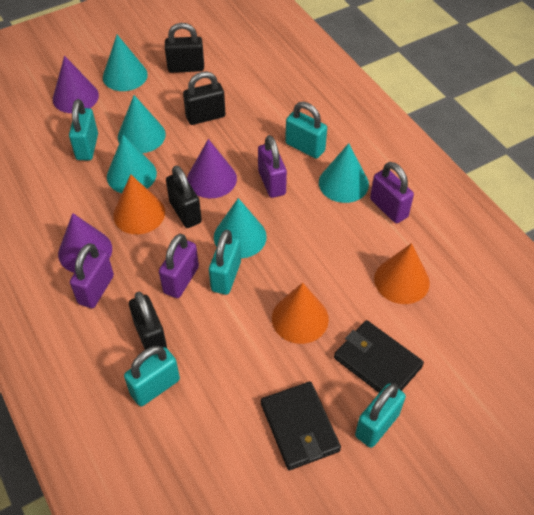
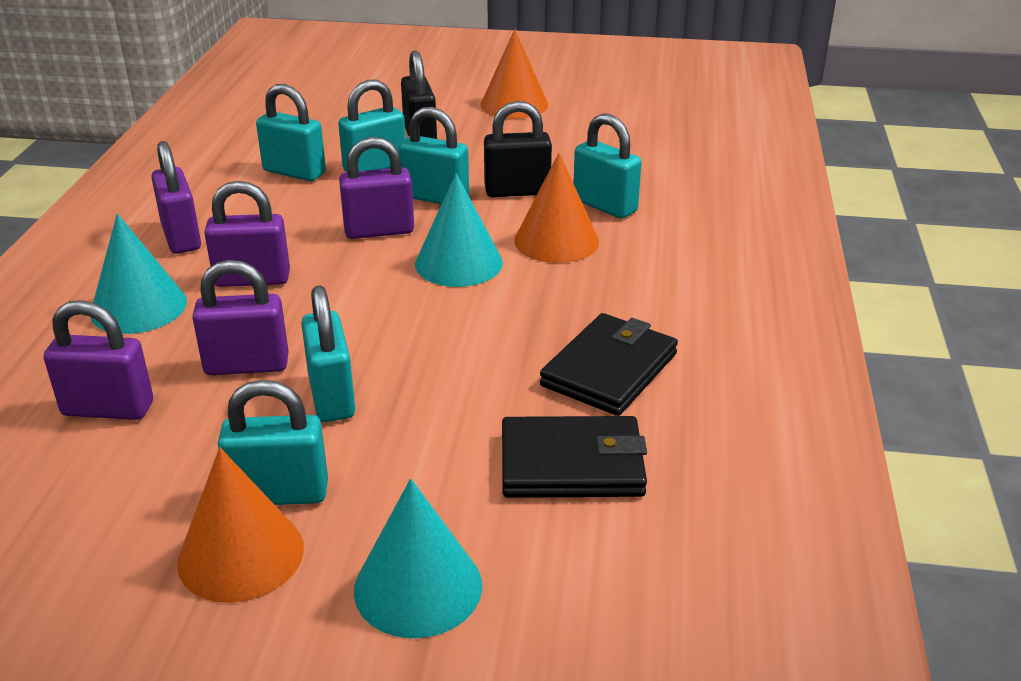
black padlock: 4 -> 2
purple cone: 3 -> 0
purple padlock: 4 -> 5
turquoise cone: 5 -> 3
turquoise padlock: 5 -> 6

